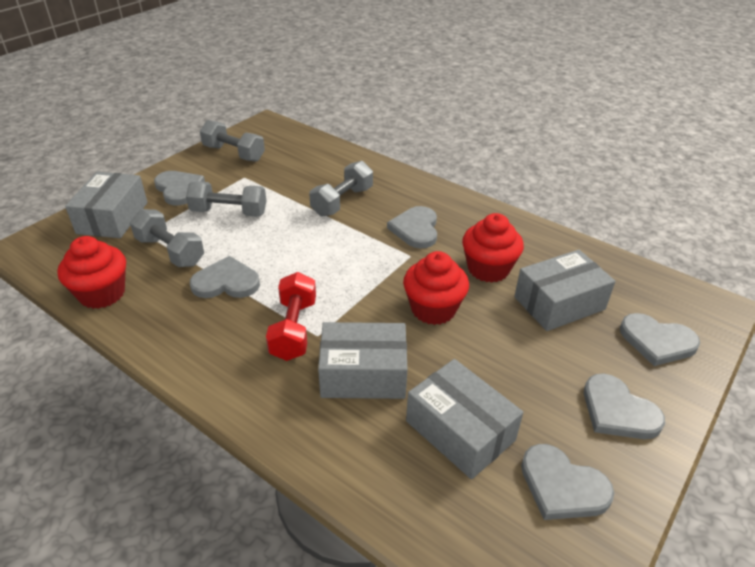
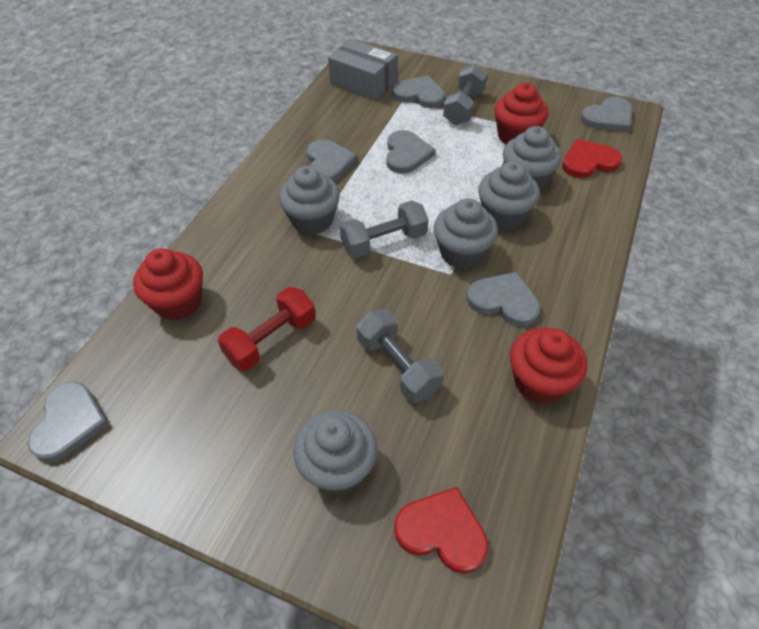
grey box: 4 -> 1
grey cupcake: 0 -> 5
grey dumbbell: 4 -> 3
red heart: 0 -> 2

